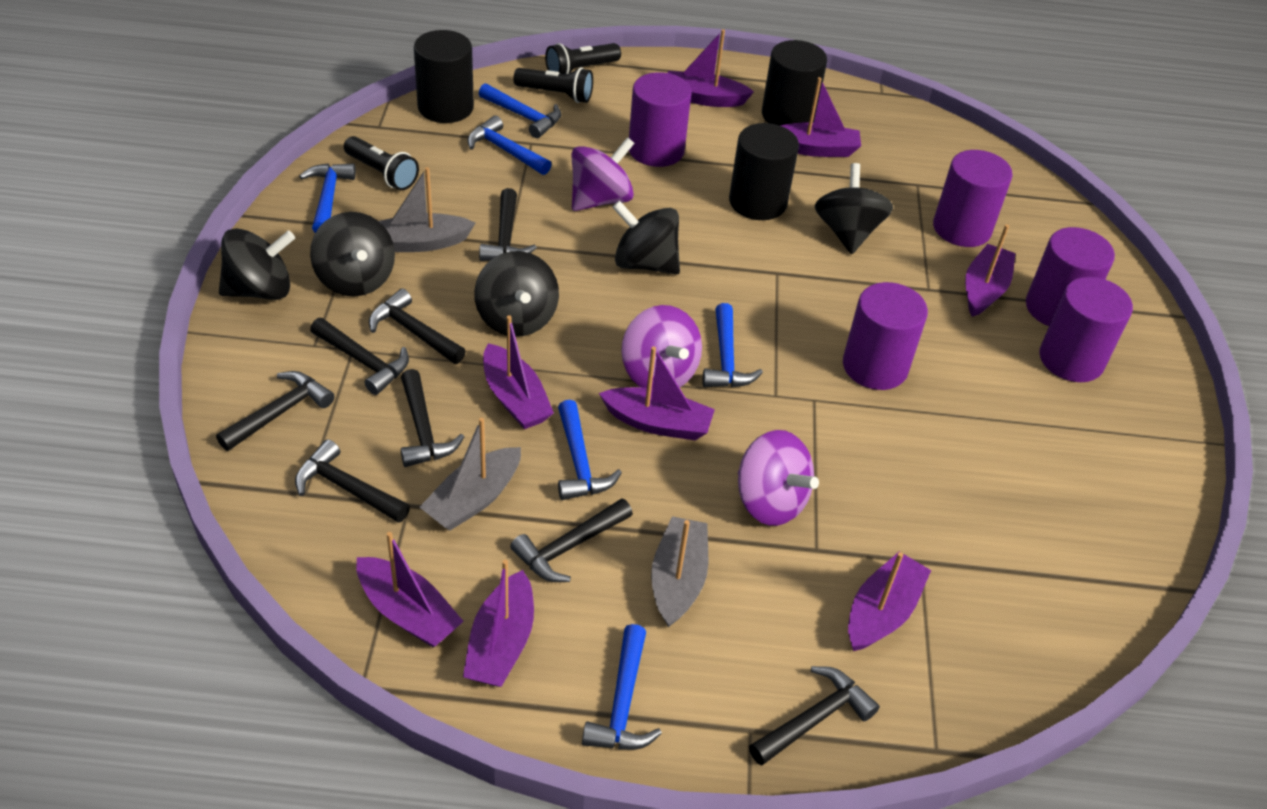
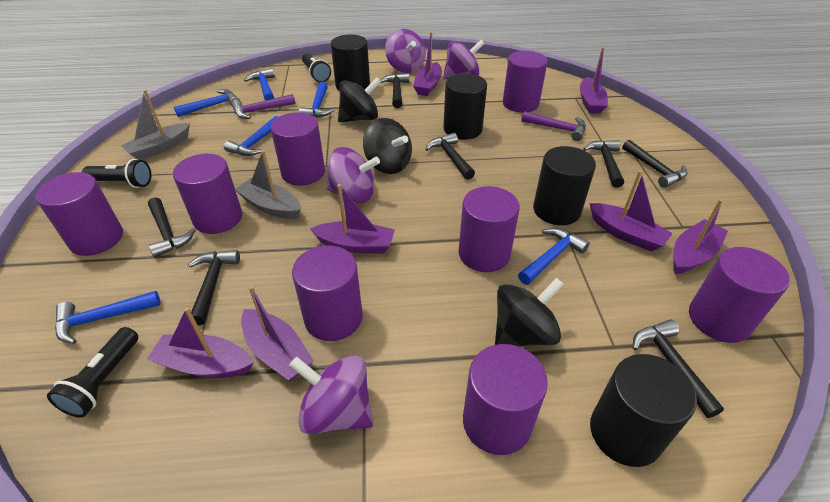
black cylinder: 3 -> 4
black hammer: 8 -> 7
black spinning top: 5 -> 3
grey boat: 3 -> 2
purple boat: 8 -> 7
purple cylinder: 5 -> 8
purple hammer: 0 -> 2
purple spinning top: 3 -> 4

